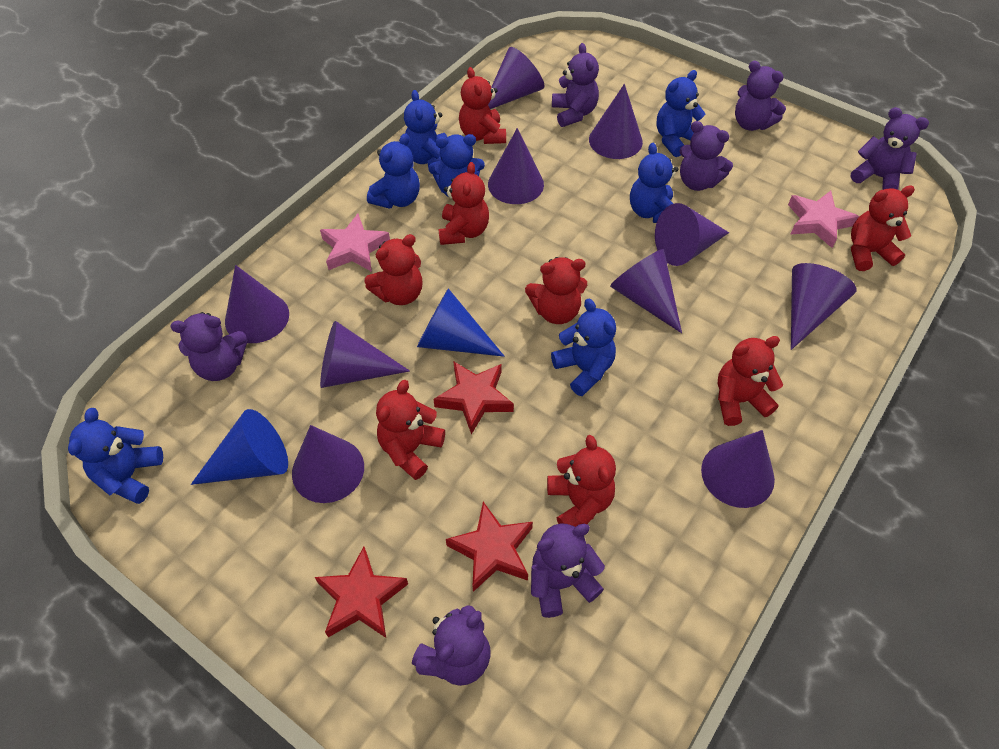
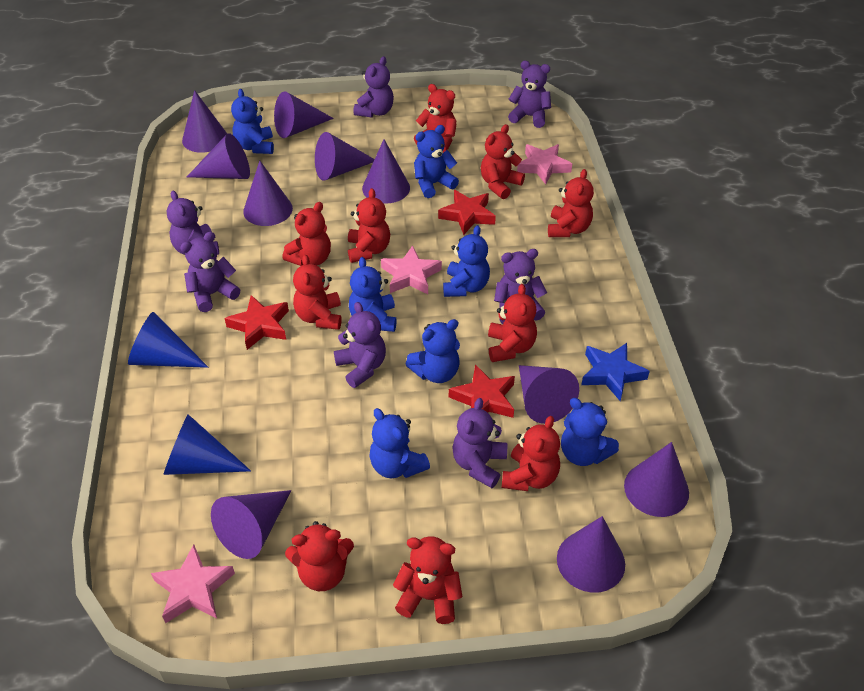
blue star: 0 -> 1
pink star: 2 -> 3
red teddy bear: 8 -> 10

